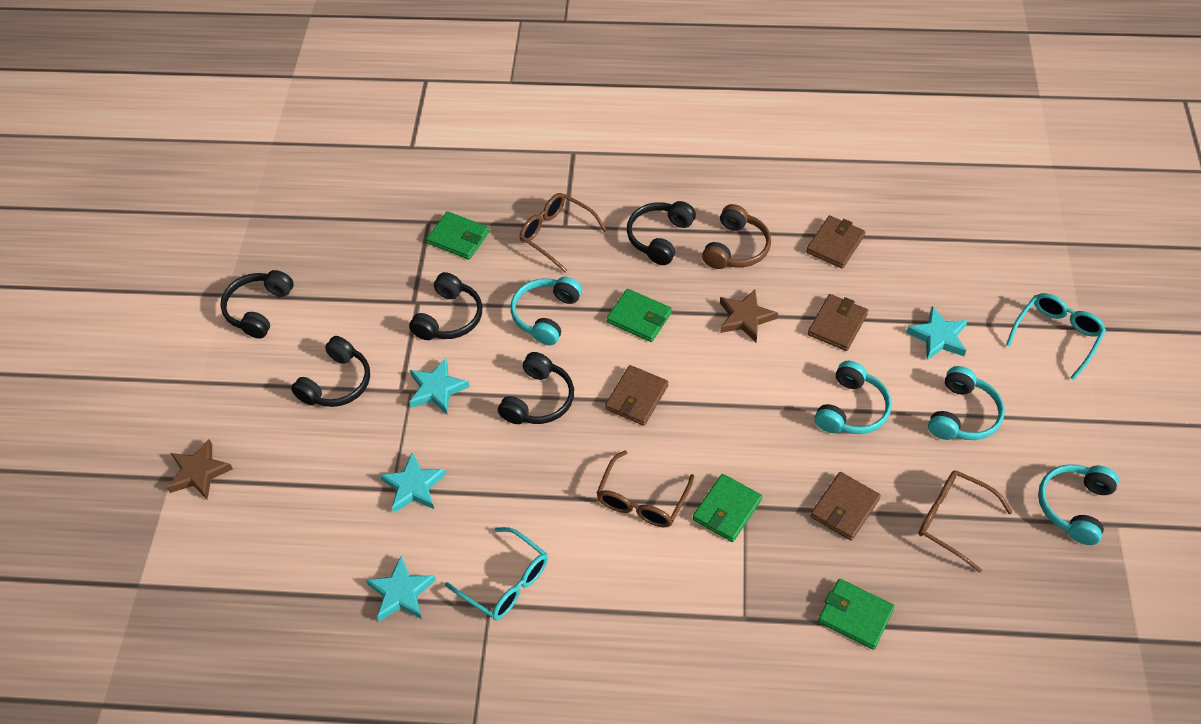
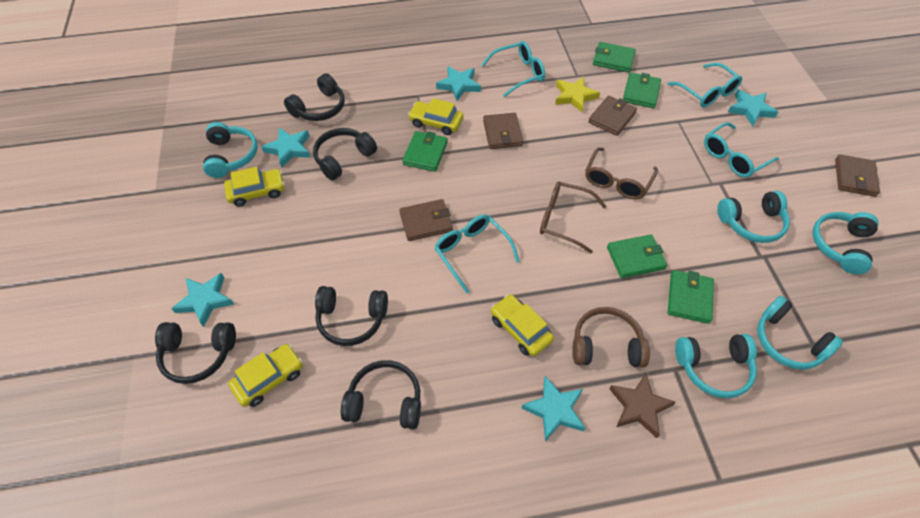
brown glasses: 3 -> 2
brown star: 2 -> 1
green wallet: 4 -> 5
turquoise glasses: 2 -> 4
turquoise headphones: 4 -> 5
turquoise star: 4 -> 5
yellow car: 0 -> 4
yellow star: 0 -> 1

